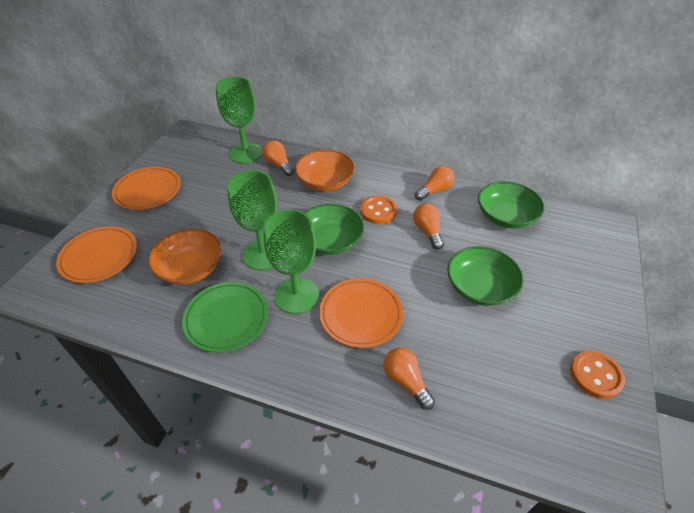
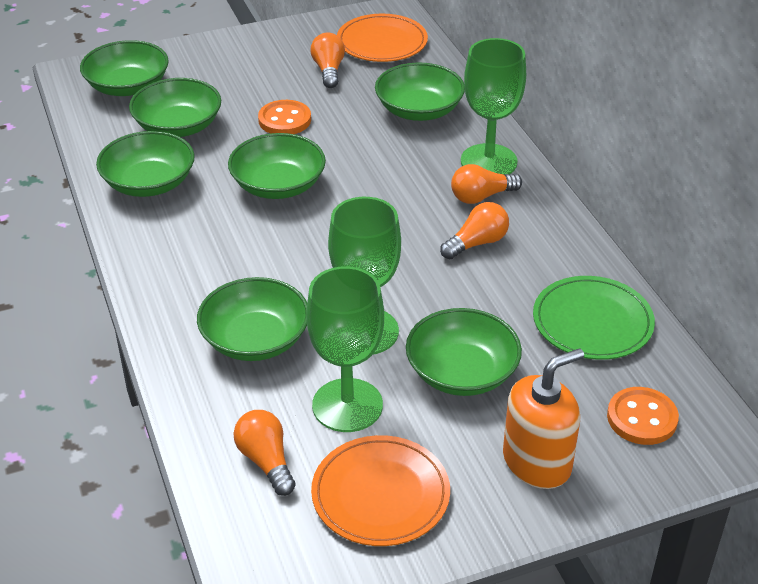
green bowl: 3 -> 7
orange bowl: 2 -> 0
orange plate: 3 -> 2
orange soap dispenser: 0 -> 1

